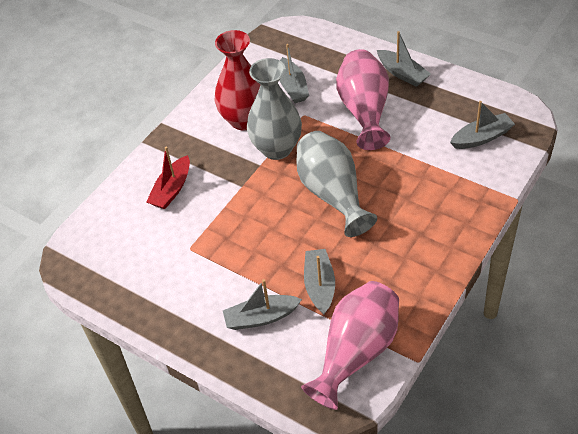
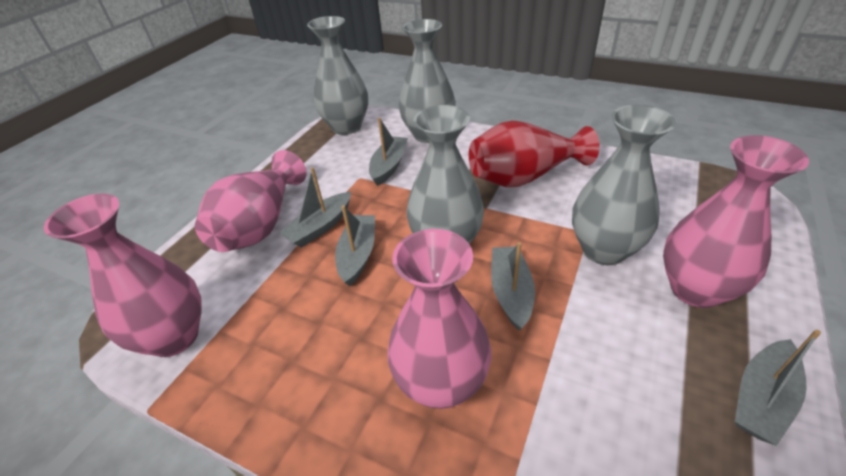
grey vase: 2 -> 4
pink vase: 2 -> 4
red boat: 1 -> 0

